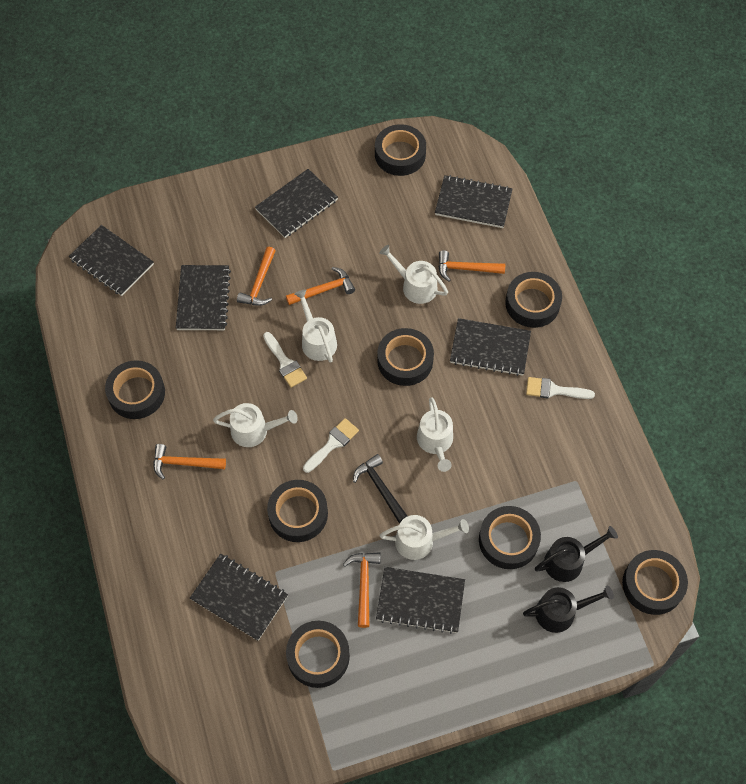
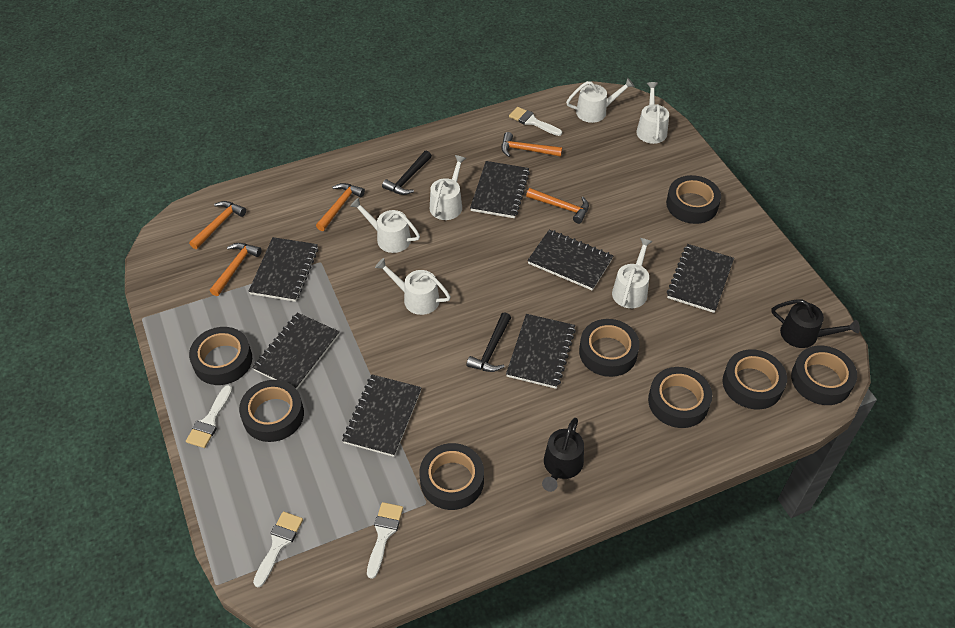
black hammer: 1 -> 2
white brush: 3 -> 4
white watering can: 5 -> 6

